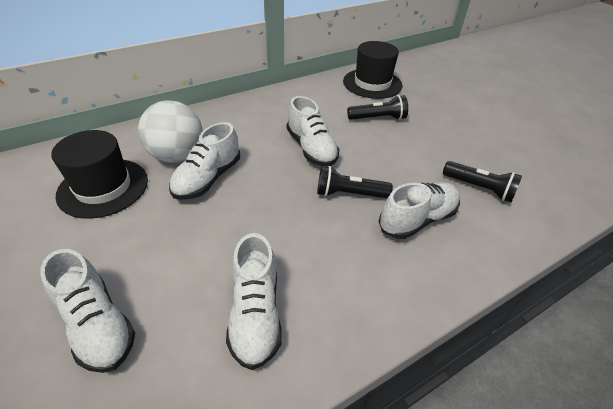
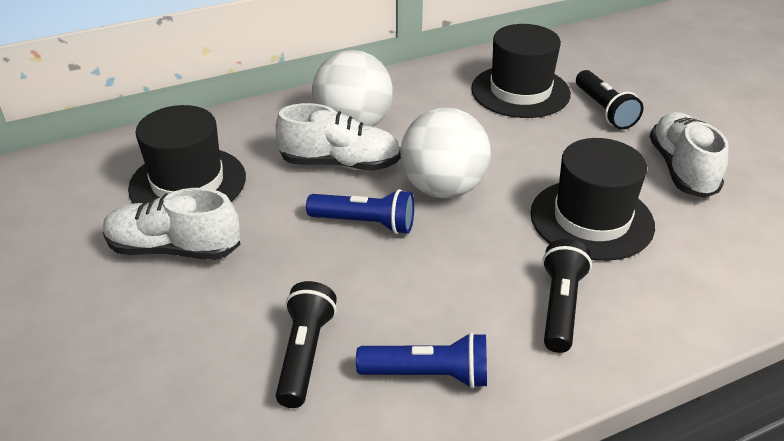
black hat: 2 -> 3
blue flashlight: 0 -> 2
white ball: 1 -> 2
white shoe: 5 -> 3

